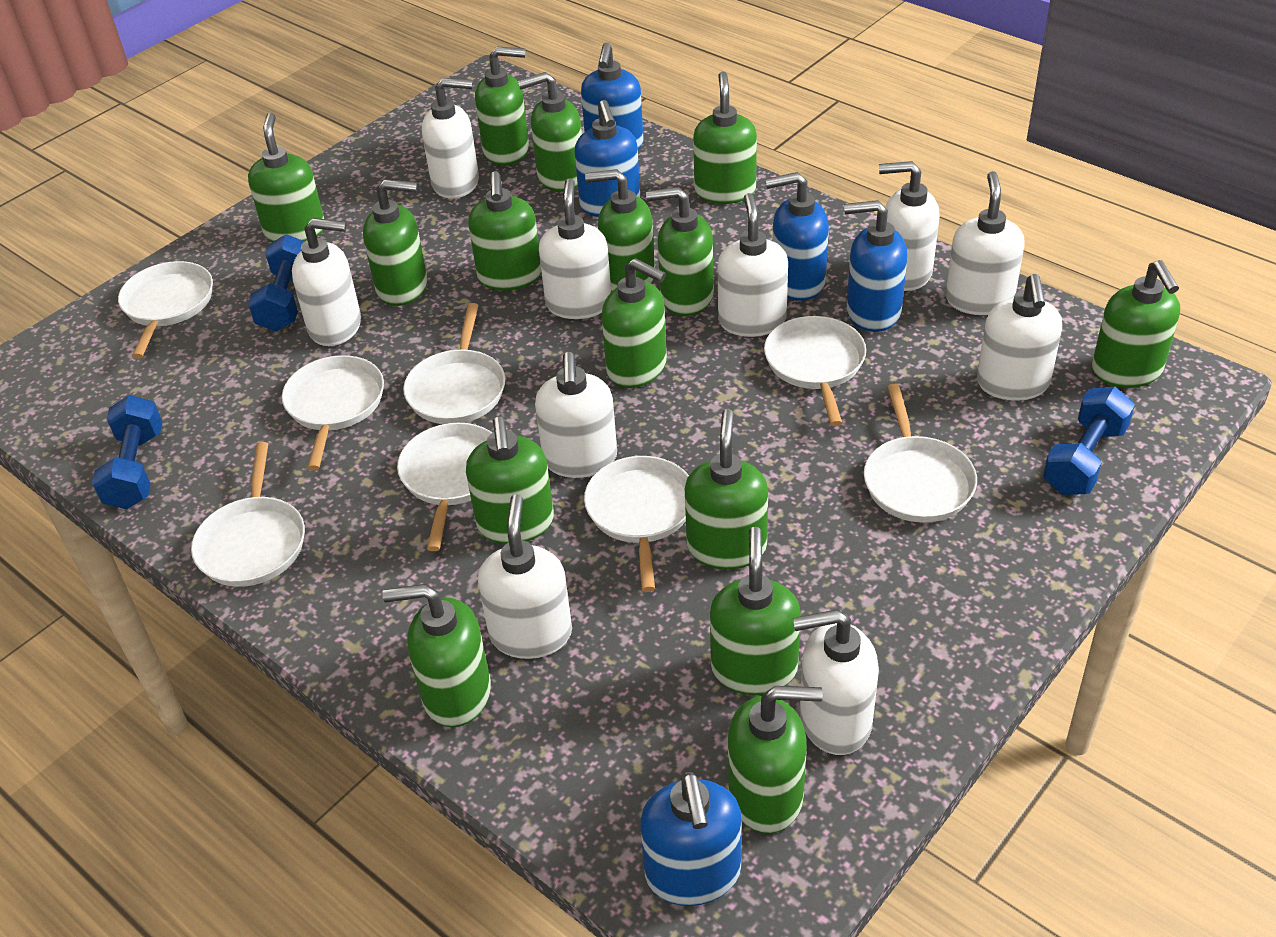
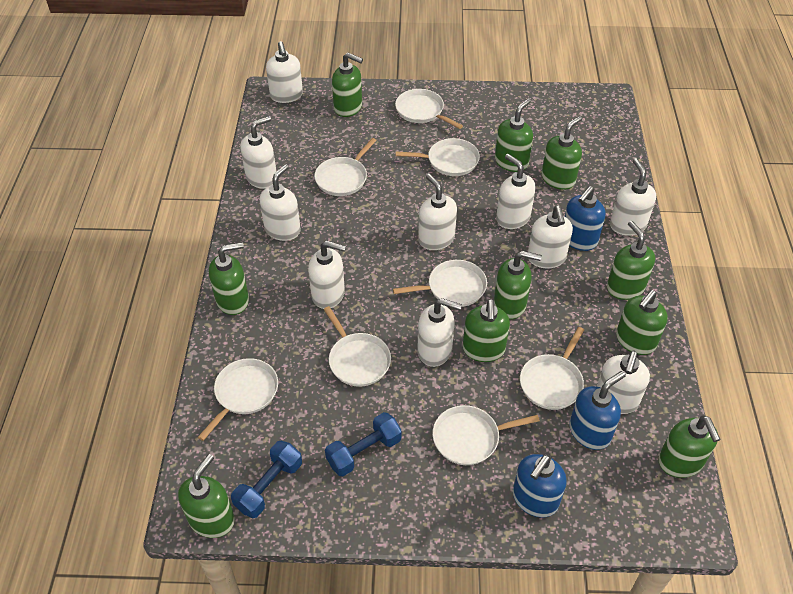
blue dumbbell: 3 -> 2
blue soap dispenser: 5 -> 3
green soap dispenser: 15 -> 10

